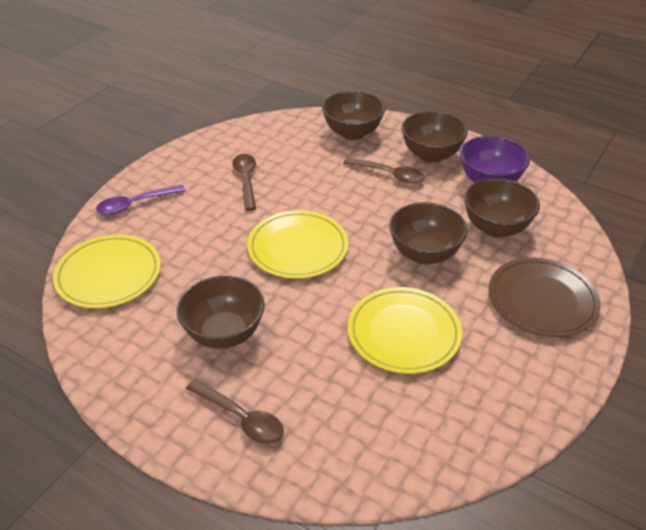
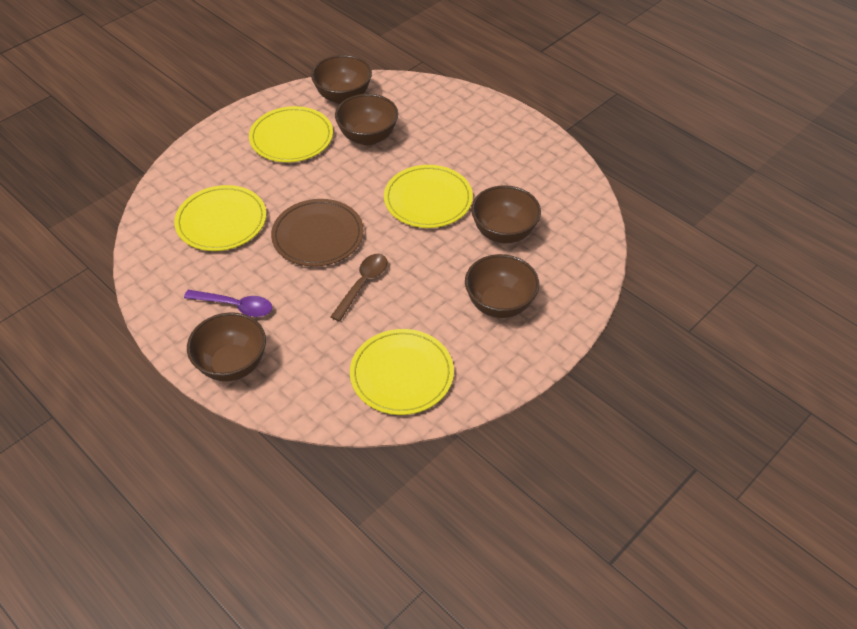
brown spoon: 3 -> 1
purple bowl: 1 -> 0
yellow plate: 3 -> 4

